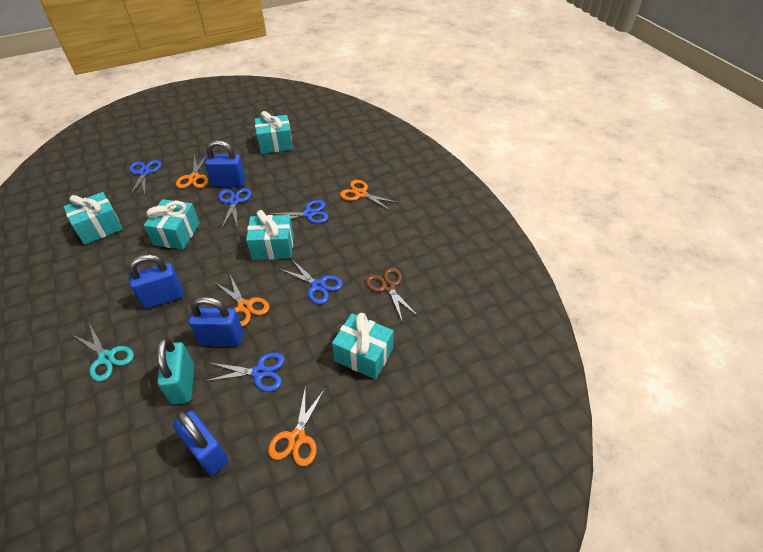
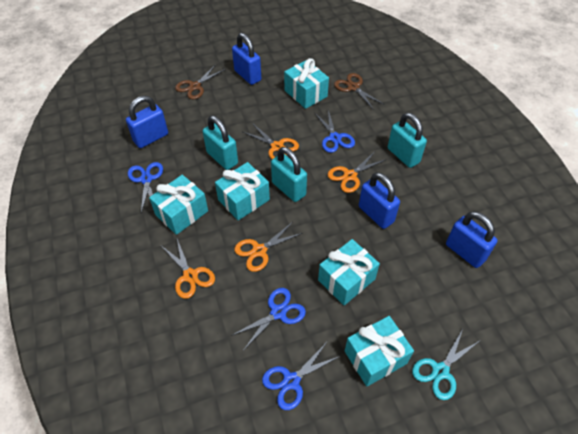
blue scissors: 5 -> 4
brown scissors: 1 -> 2
turquoise padlock: 1 -> 3

